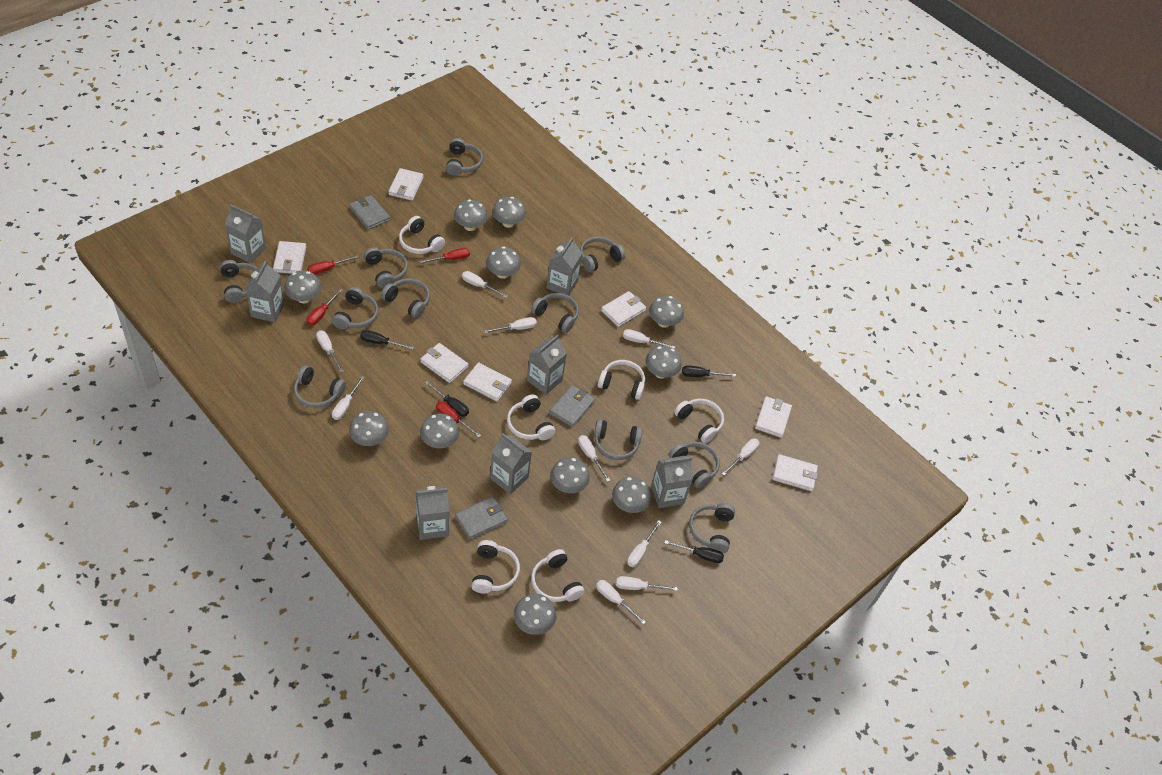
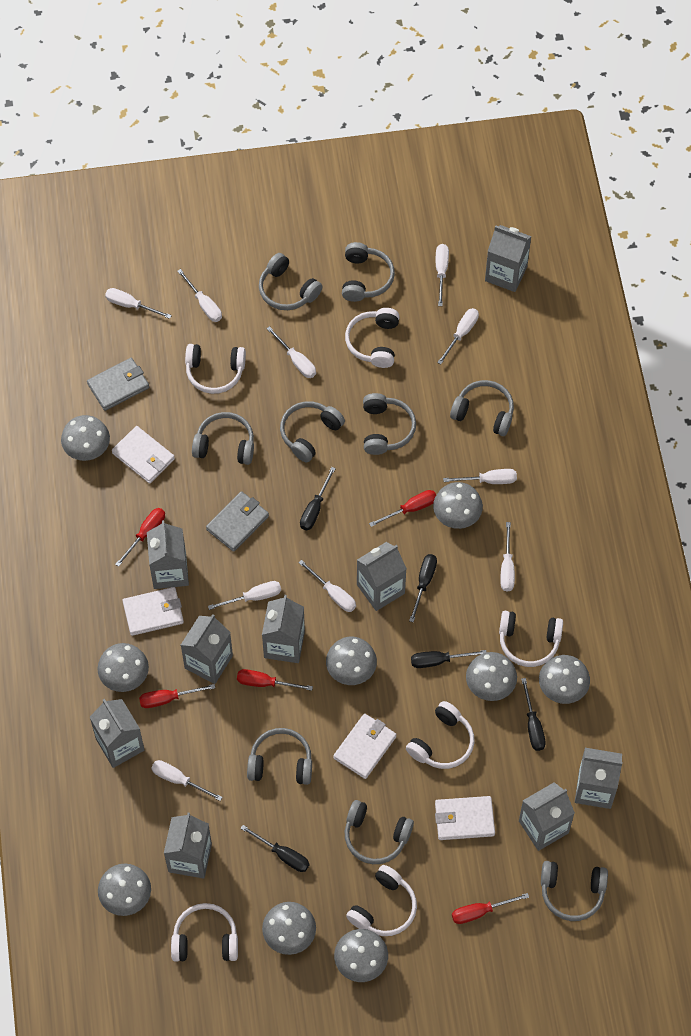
black screwdriver: 4 -> 5
grey carton: 7 -> 9
grey headphones: 11 -> 9
grey mushroom: 11 -> 9
grey wallet: 3 -> 2
red screwdriver: 4 -> 5
white wallet: 7 -> 4

